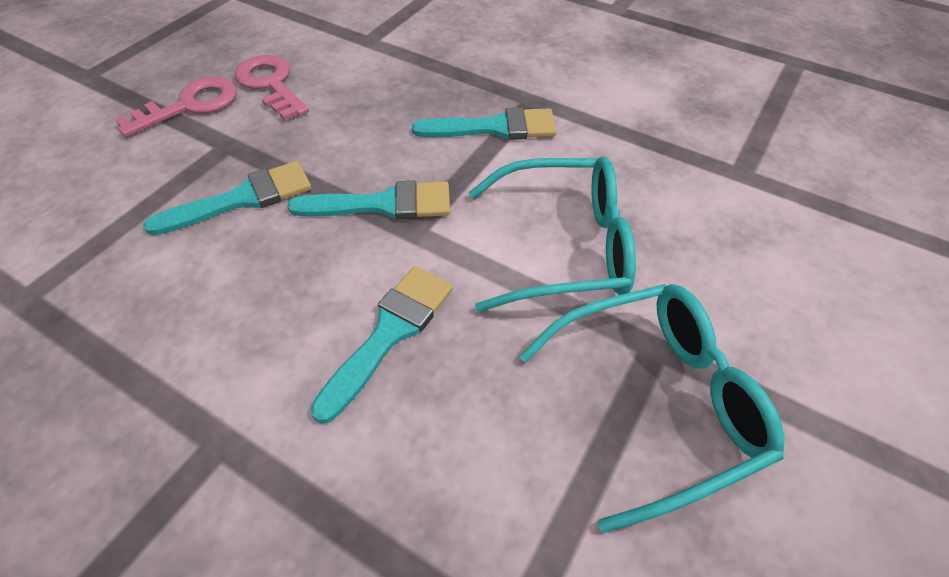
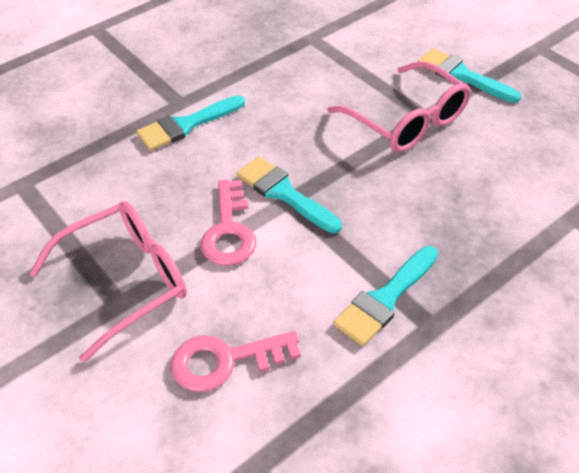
pink glasses: 0 -> 2
turquoise glasses: 2 -> 0

